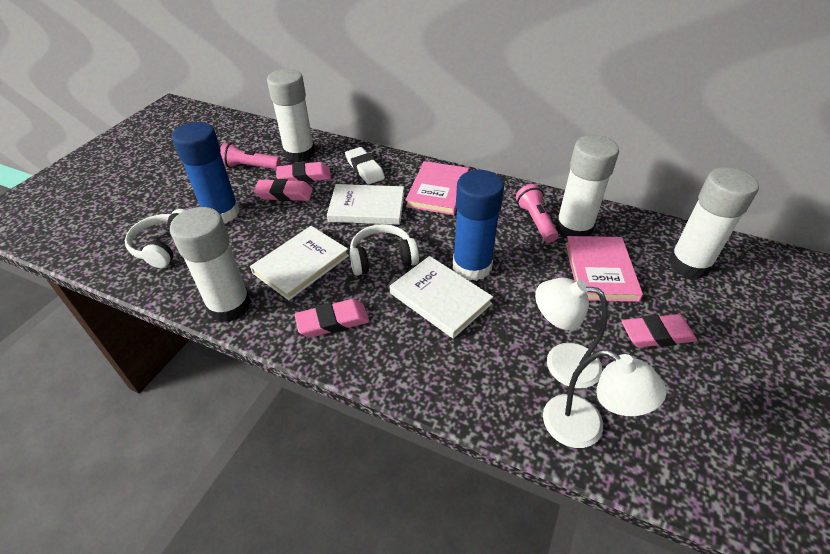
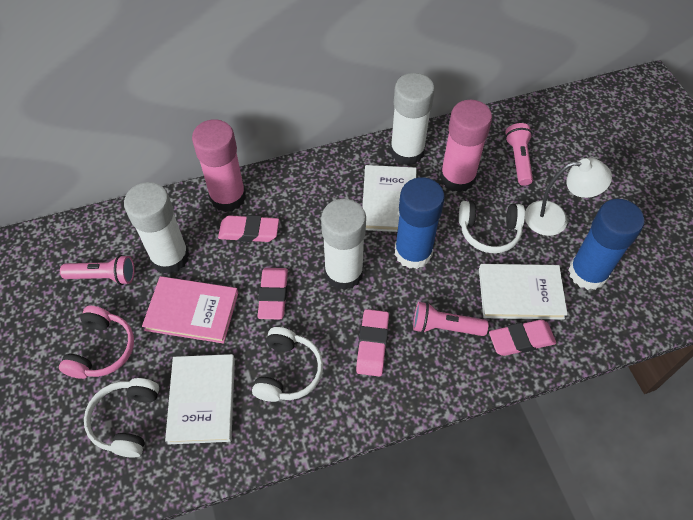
pink book: 2 -> 1
pink flashlight: 2 -> 3
pink glue stick: 0 -> 2
pink headphones: 0 -> 1
white eraser: 1 -> 0
white glue stick: 4 -> 3
white headphones: 2 -> 3
white lamp: 2 -> 1

